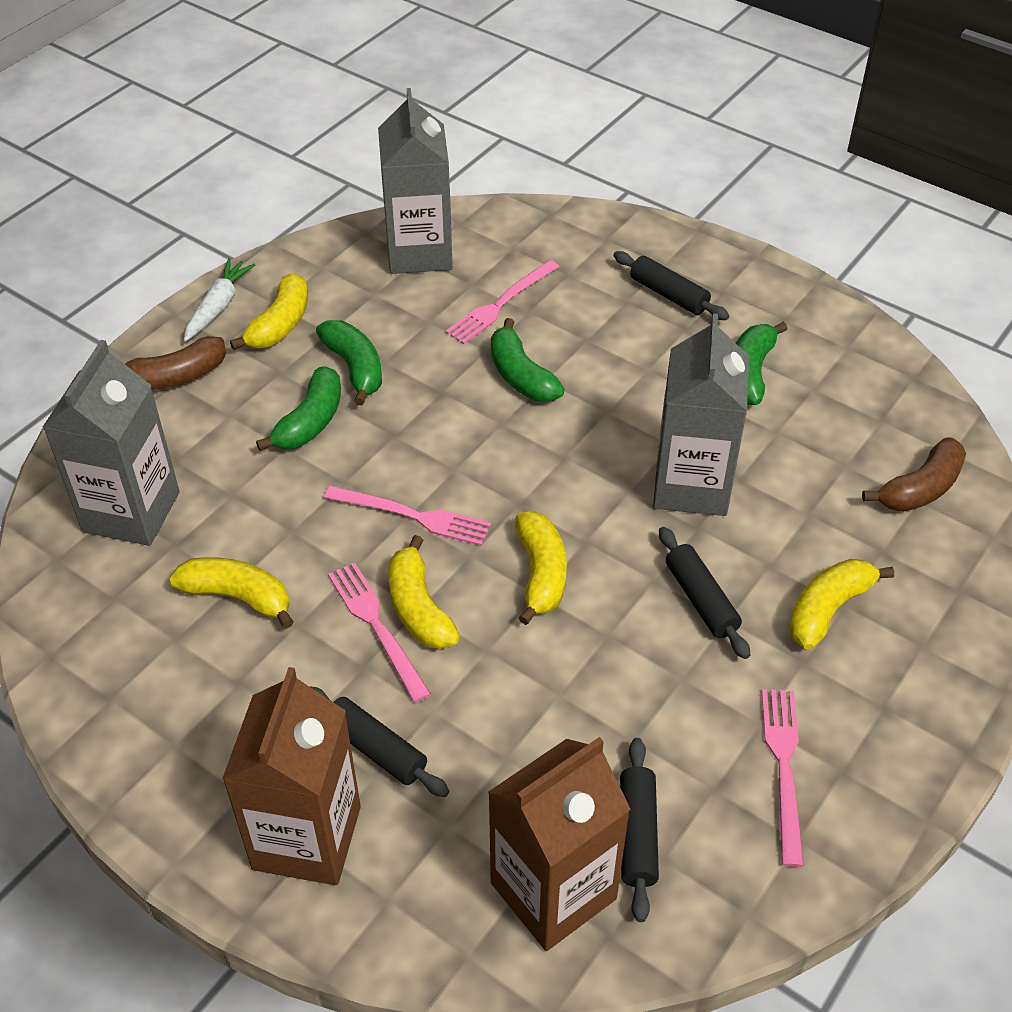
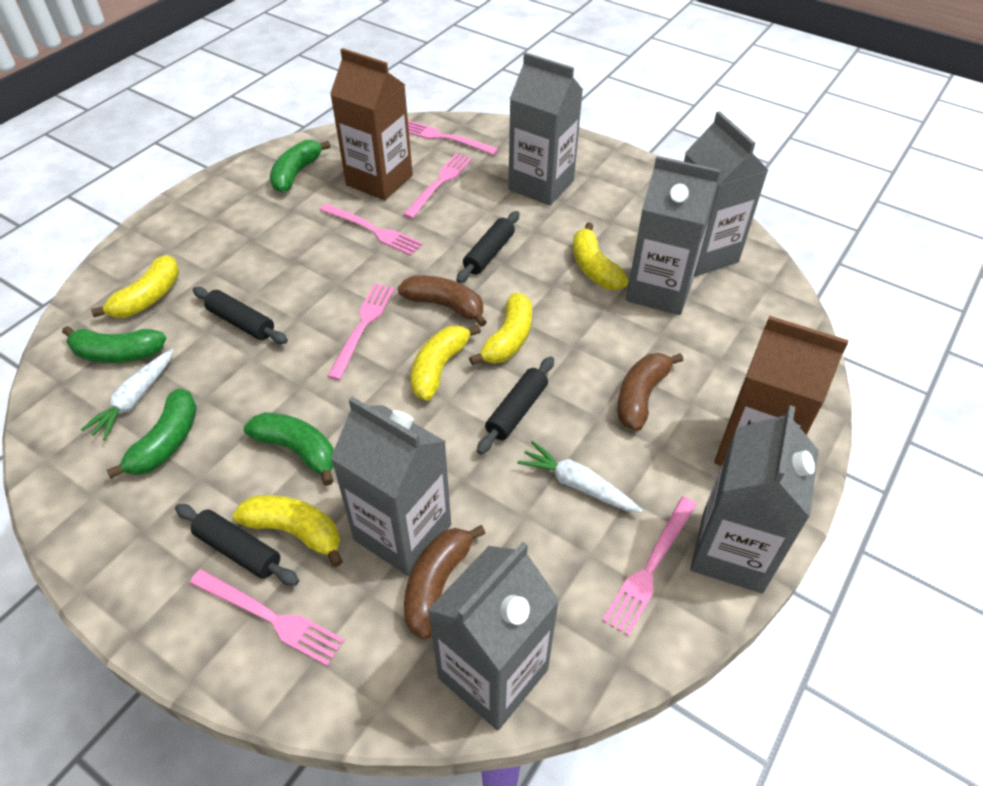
brown banana: 2 -> 3
grey carton: 3 -> 6
pink fork: 4 -> 6
white carrot: 1 -> 2

